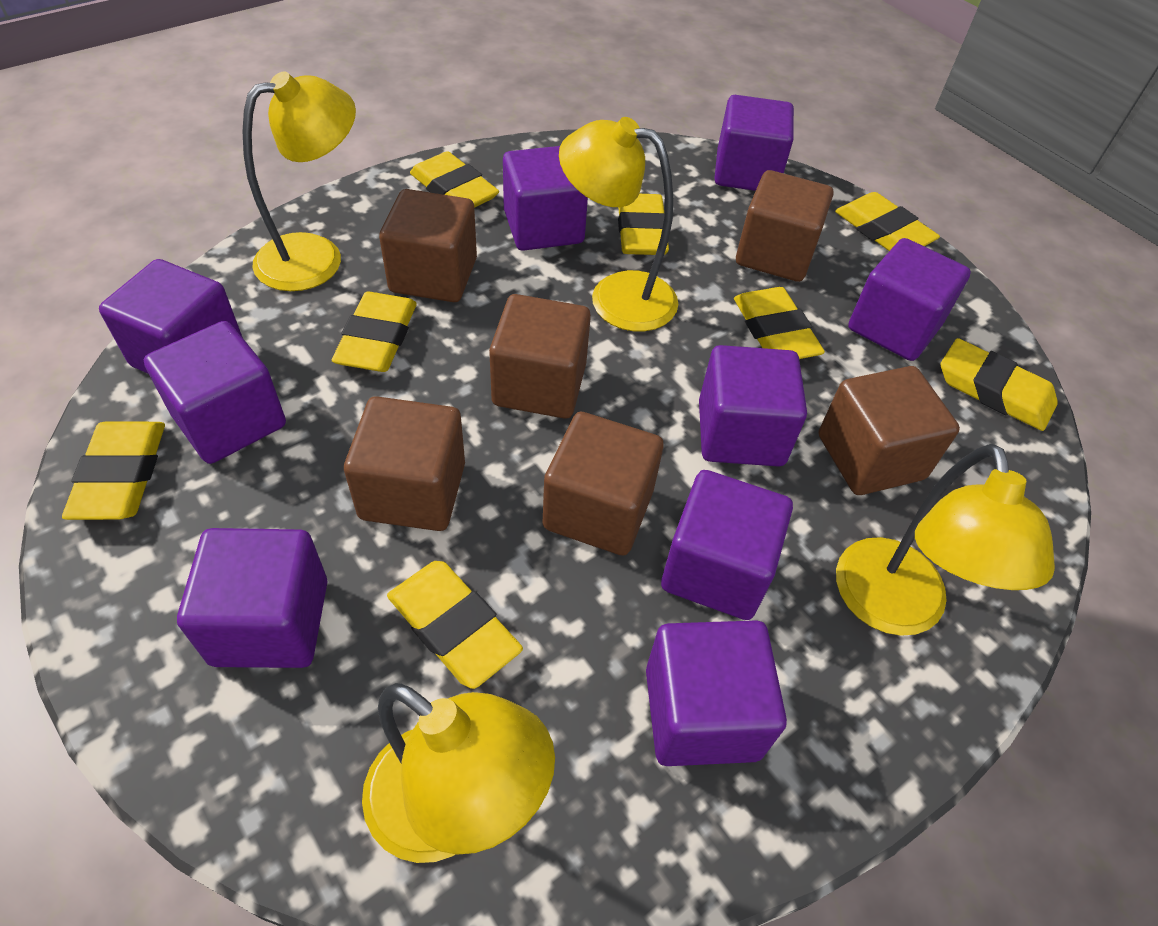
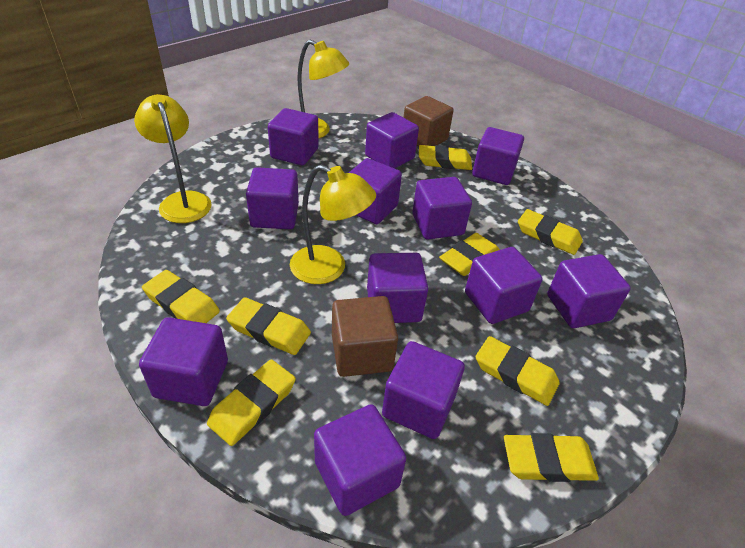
brown cube: 6 -> 2
purple cube: 9 -> 12
yellow lamp: 4 -> 3

